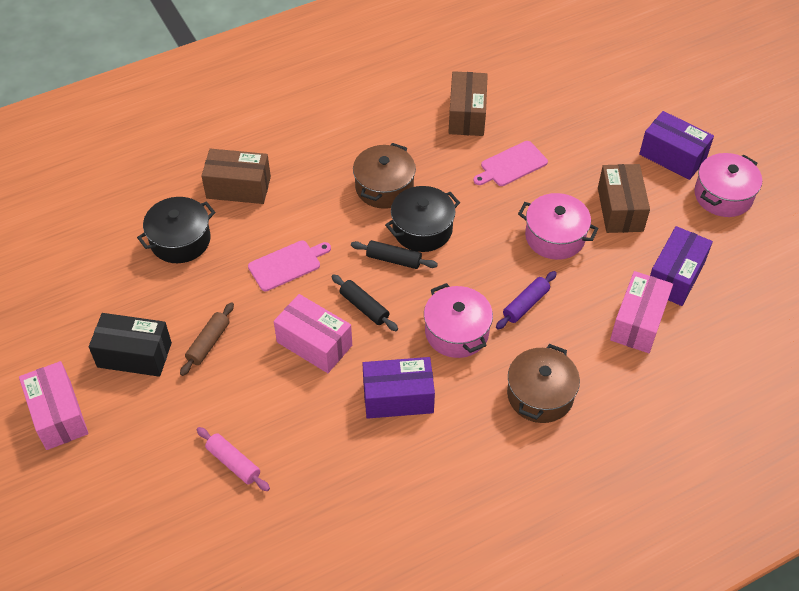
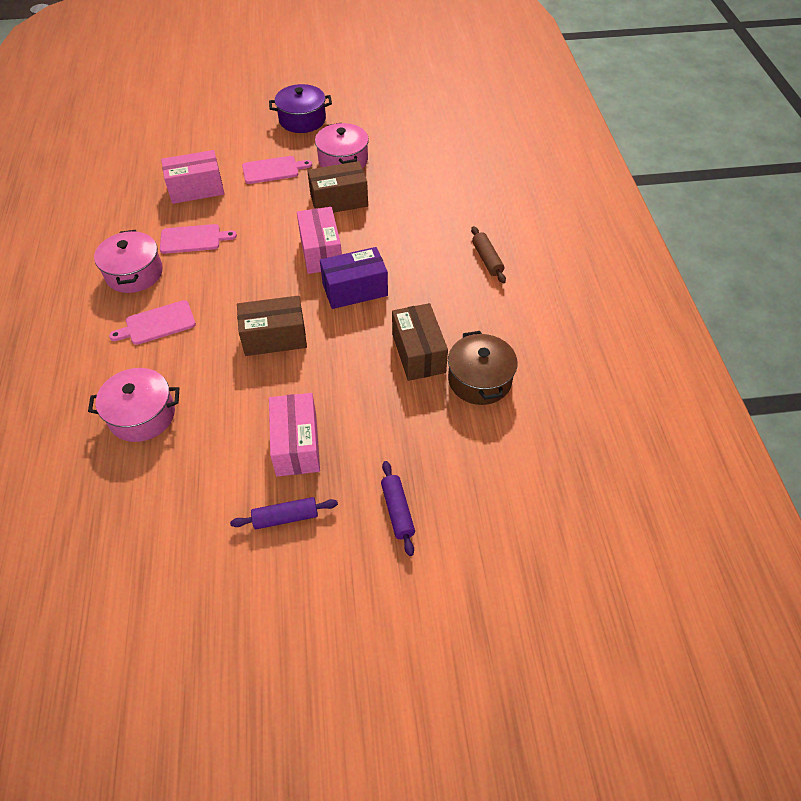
black box: 1 -> 0
black pot: 2 -> 0
black rolling pin: 2 -> 0
brown pot: 2 -> 1
pink cutting board: 2 -> 3
pink rolling pin: 1 -> 0
purple box: 3 -> 1
purple pot: 0 -> 1
purple rolling pin: 1 -> 2

